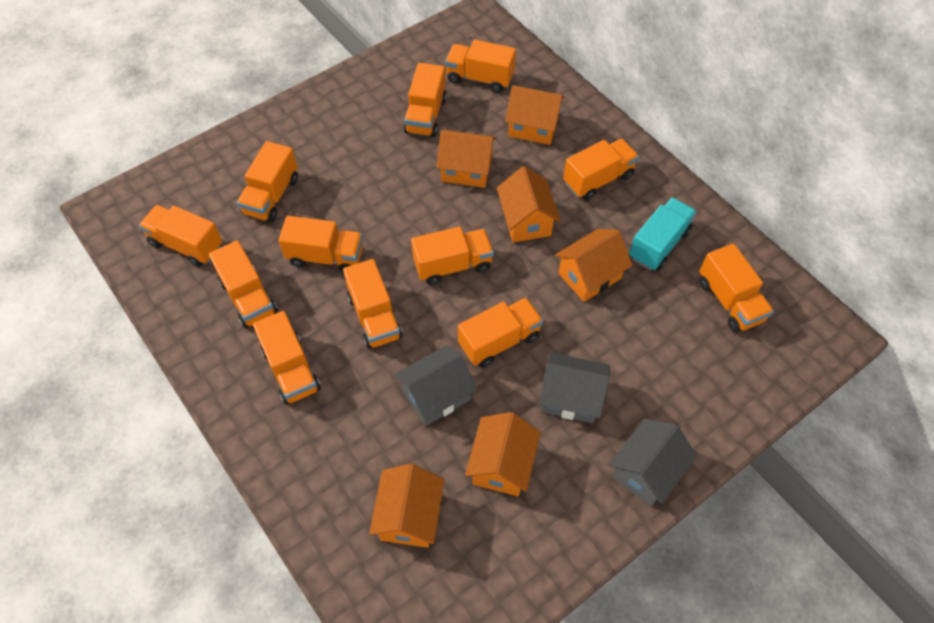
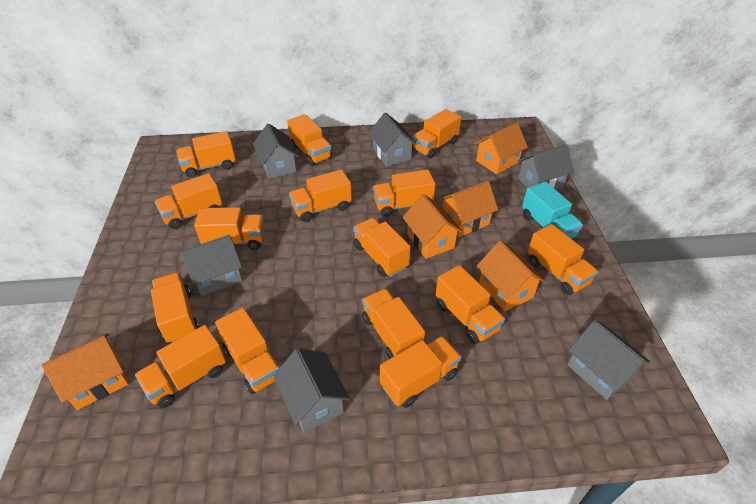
grey house: 3 -> 6
orange house: 6 -> 5
orange truck: 12 -> 15

